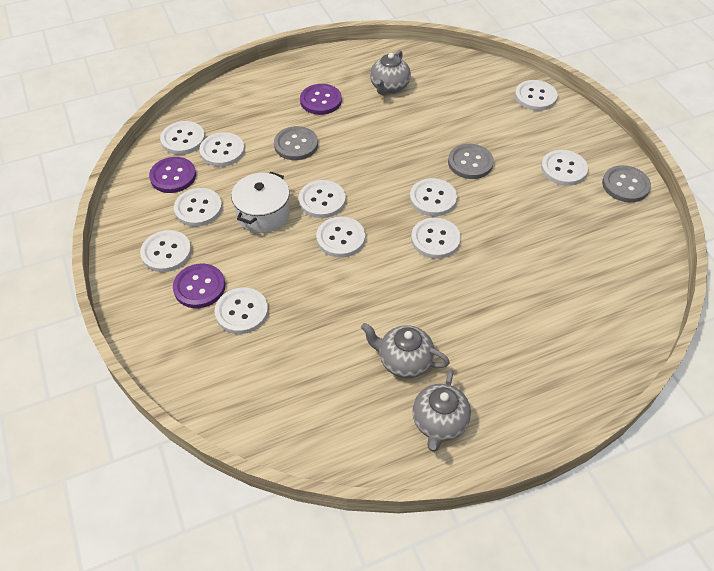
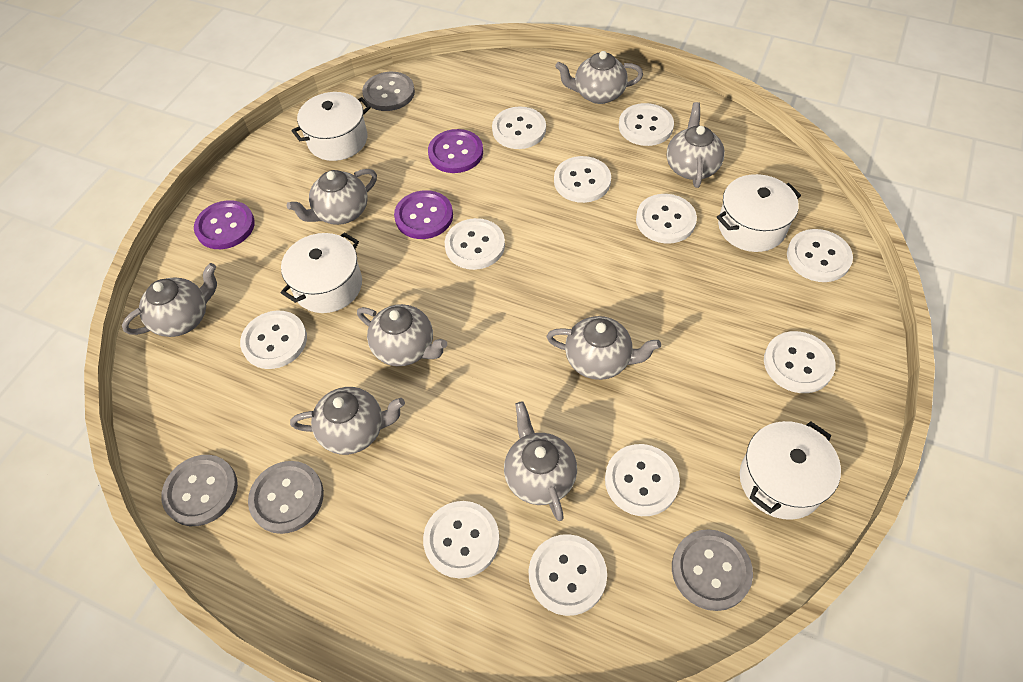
grey button: 3 -> 4
grey teapot: 3 -> 8
white pot: 1 -> 4

